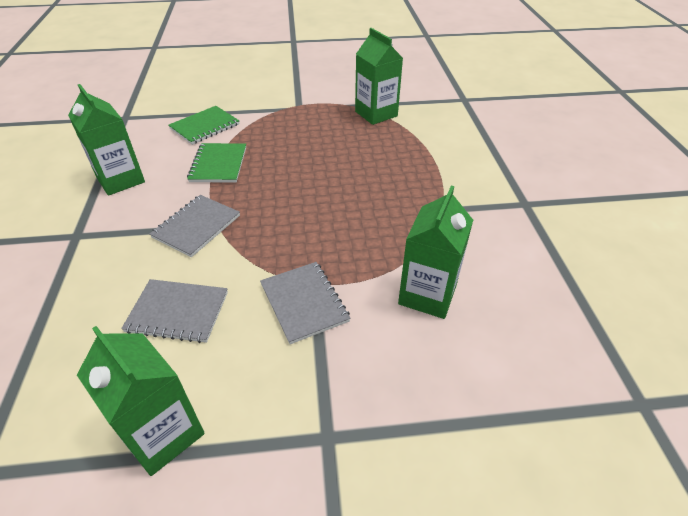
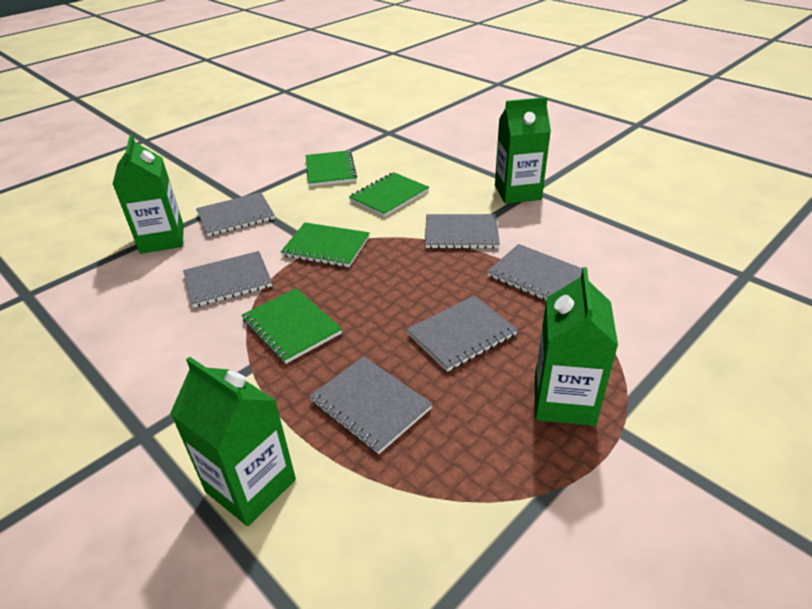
green notebook: 2 -> 4
grey notebook: 3 -> 6

